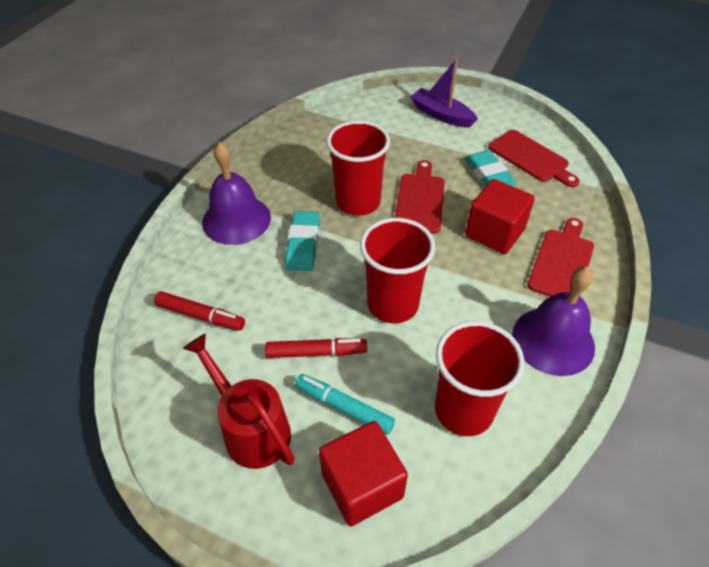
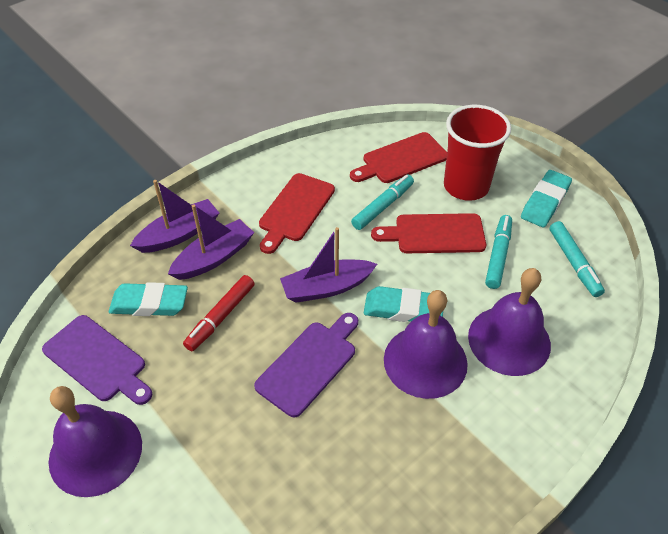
purple bell: 2 -> 3
purple boat: 1 -> 3
purple cutting board: 0 -> 2
red cube: 2 -> 0
red cup: 3 -> 1
red marker: 2 -> 1
red watering can: 1 -> 0
turquoise eraser: 2 -> 3
turquoise marker: 1 -> 3

